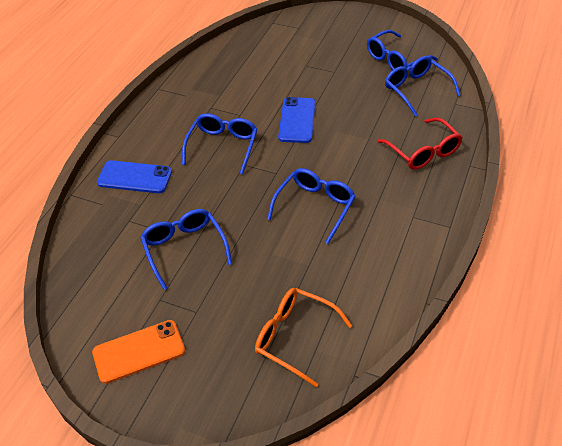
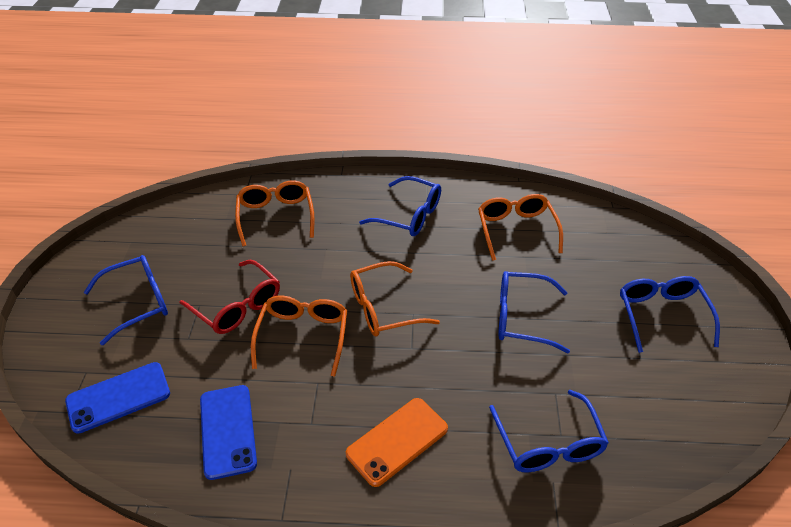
orange glasses: 1 -> 4

